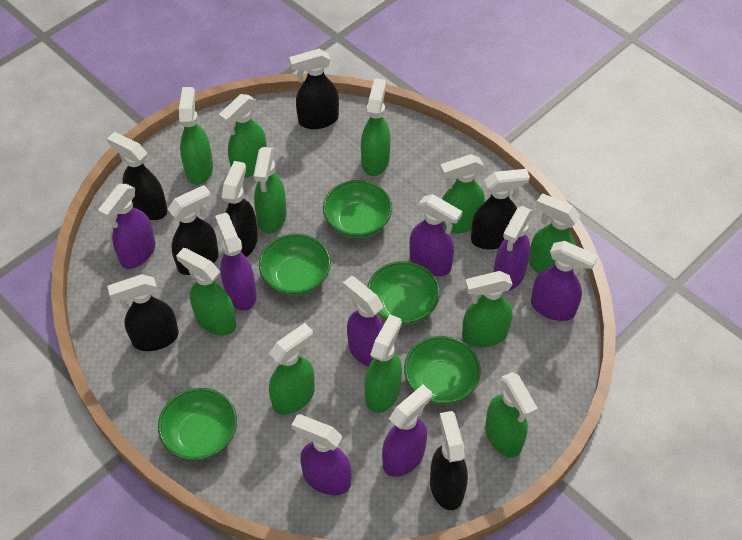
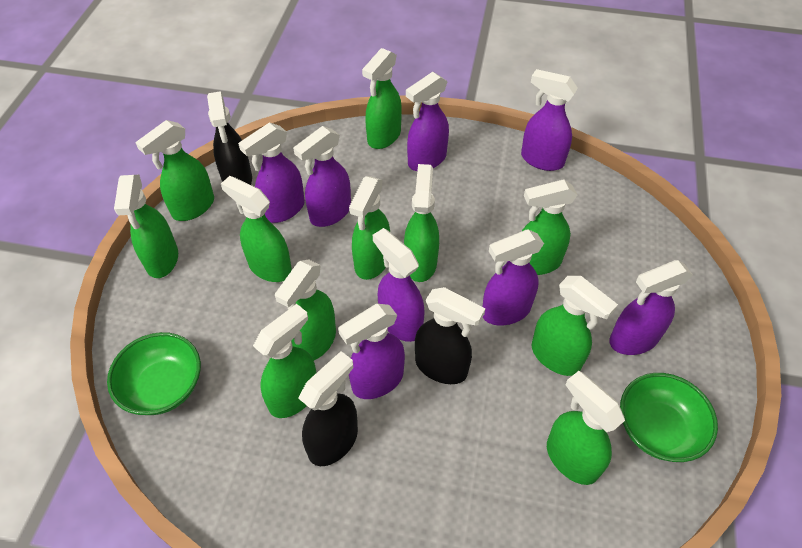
black spray bottle: 7 -> 3
green bowl: 5 -> 2

